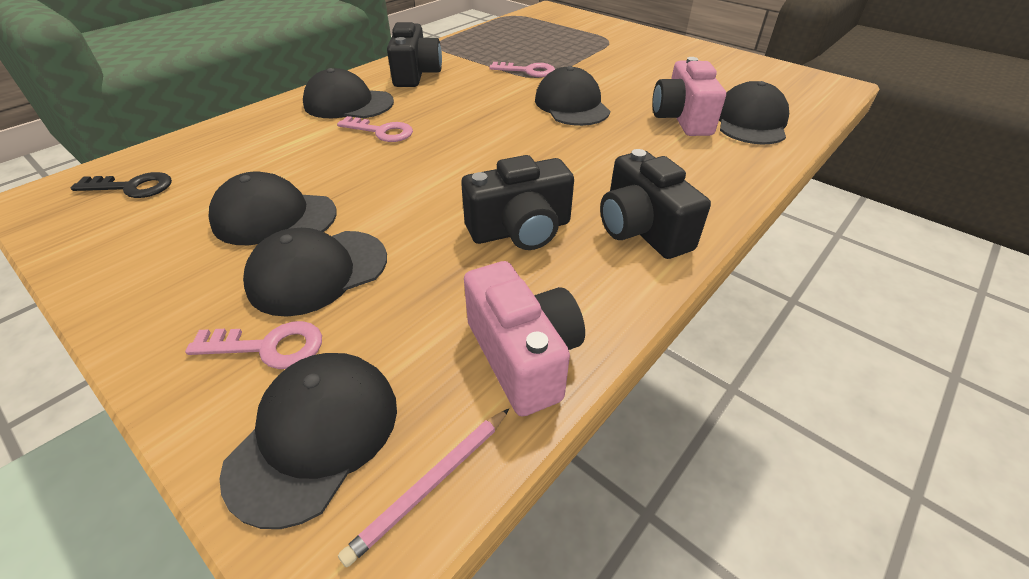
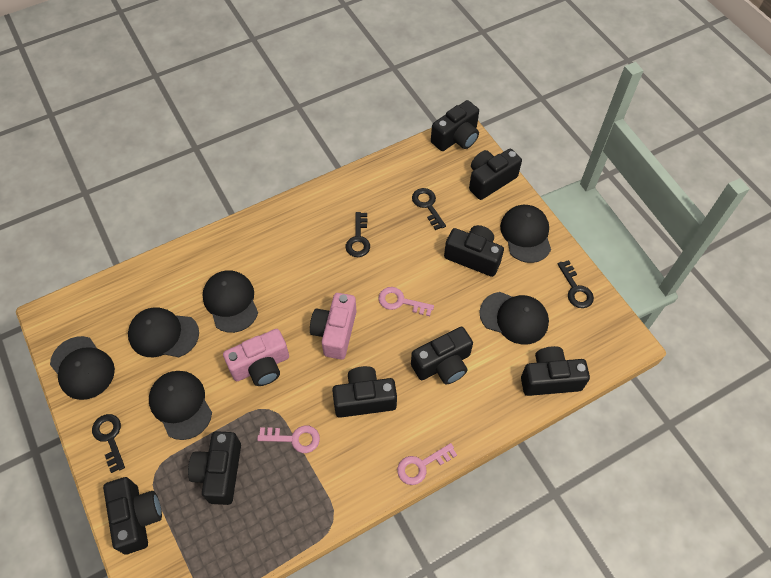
black camera: 3 -> 8
black key: 1 -> 4
pink pencil: 1 -> 0

